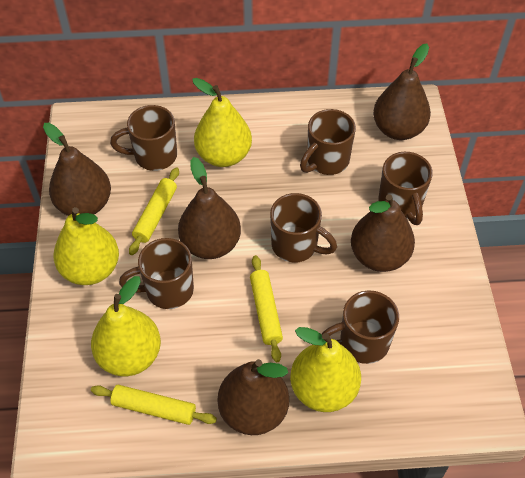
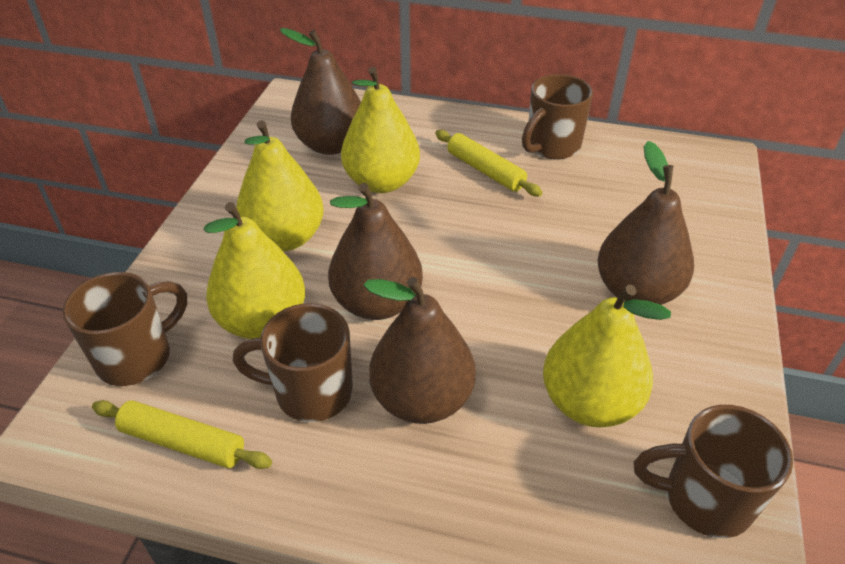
brown mug: 6 -> 4
brown pear: 5 -> 4
yellow rolling pin: 3 -> 2

